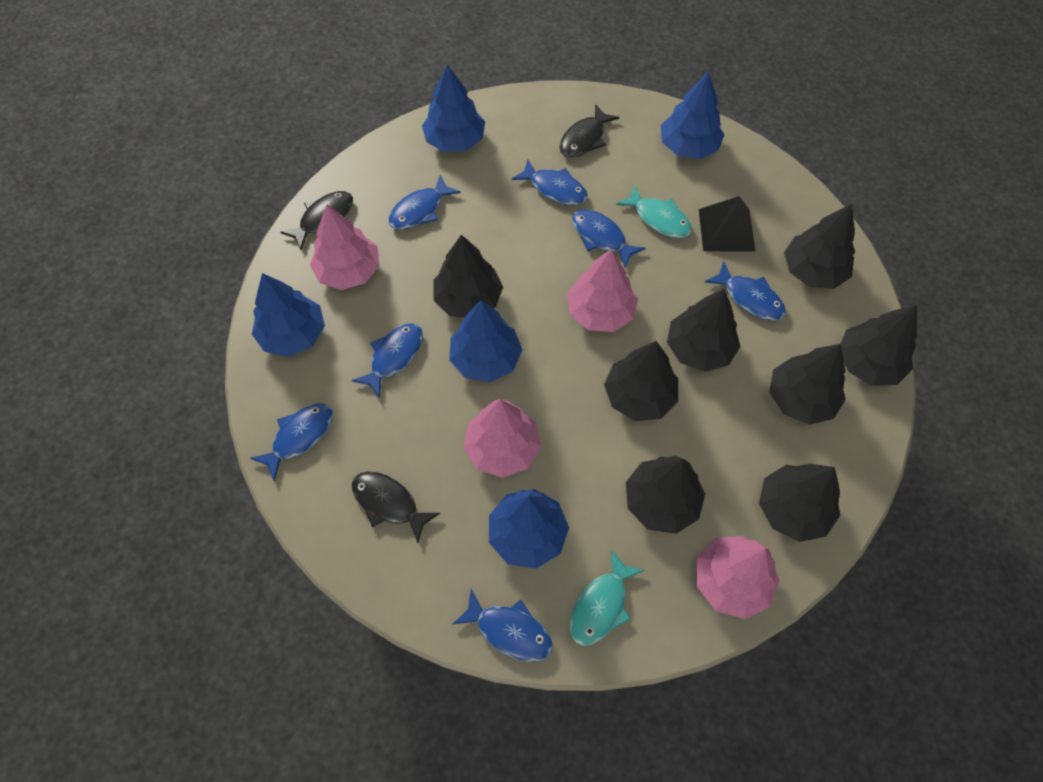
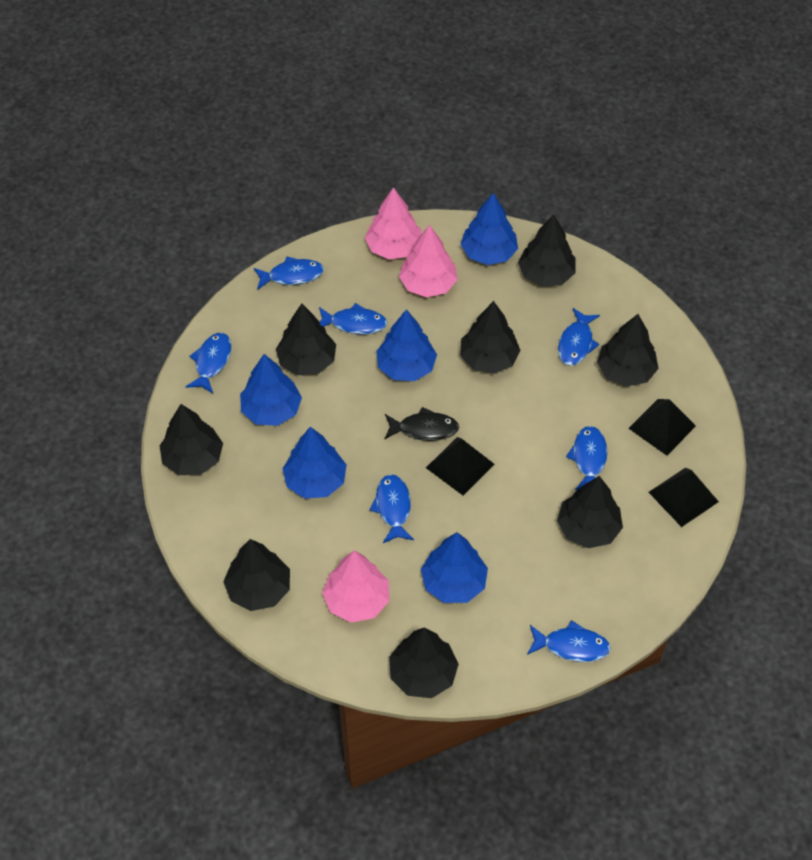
black fish: 3 -> 1
black pyramid: 1 -> 3
pink tree: 4 -> 3
turquoise fish: 2 -> 0

